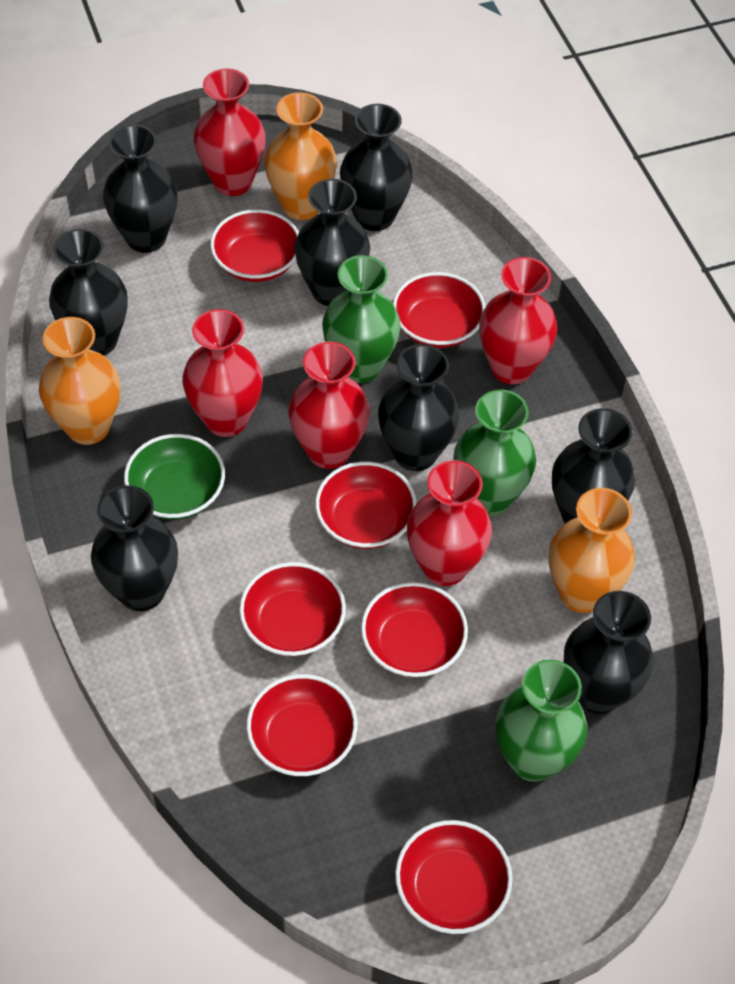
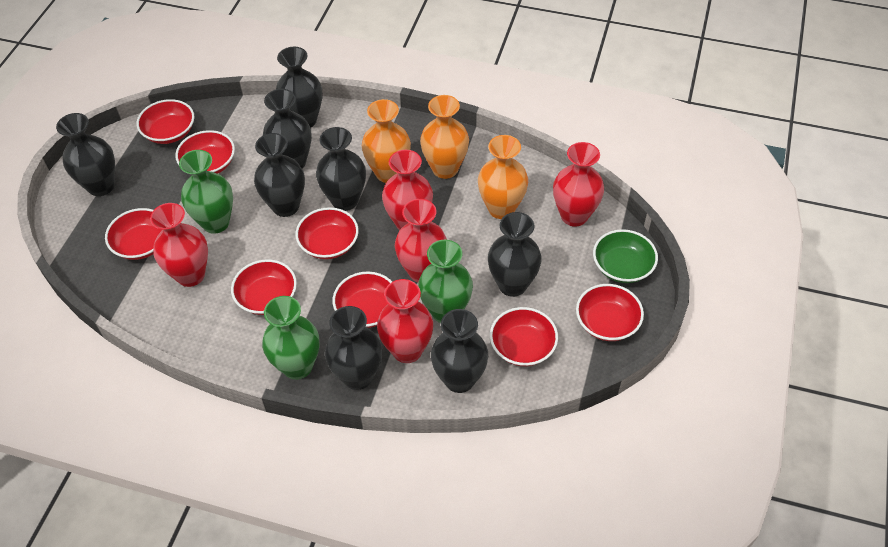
red bowl: 7 -> 8

